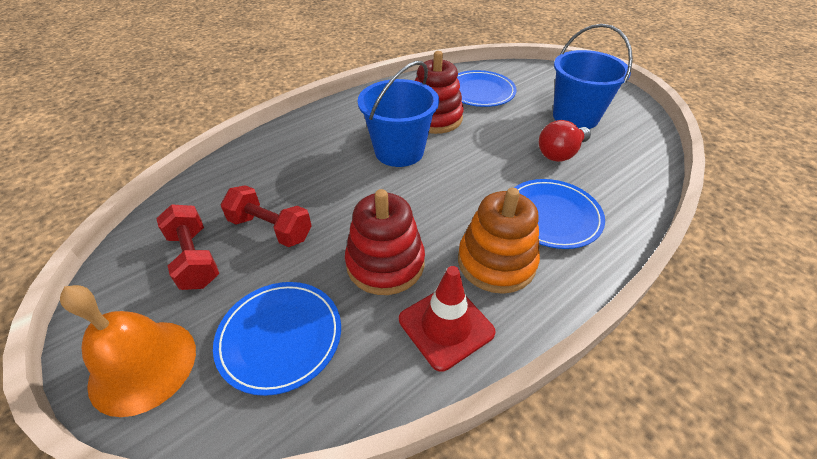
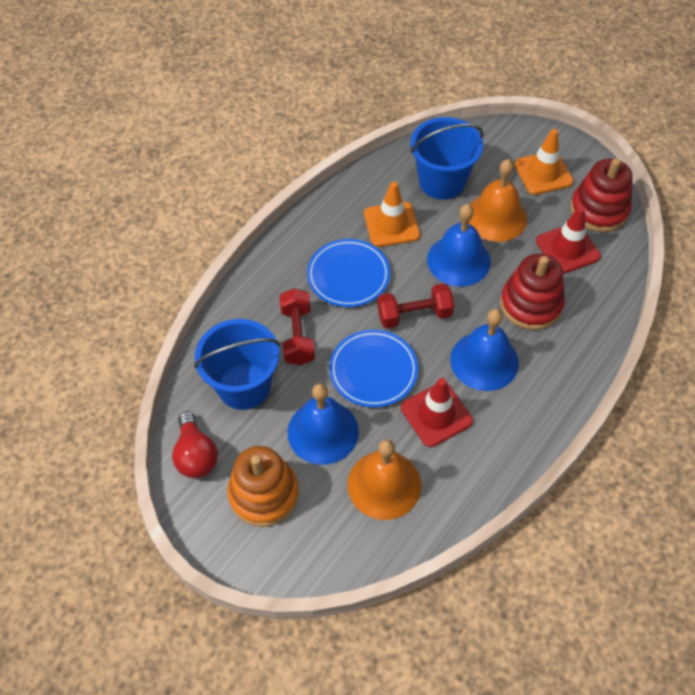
blue bell: 0 -> 3
blue plate: 3 -> 2
orange bell: 1 -> 2
orange traffic cone: 0 -> 2
red traffic cone: 1 -> 2

